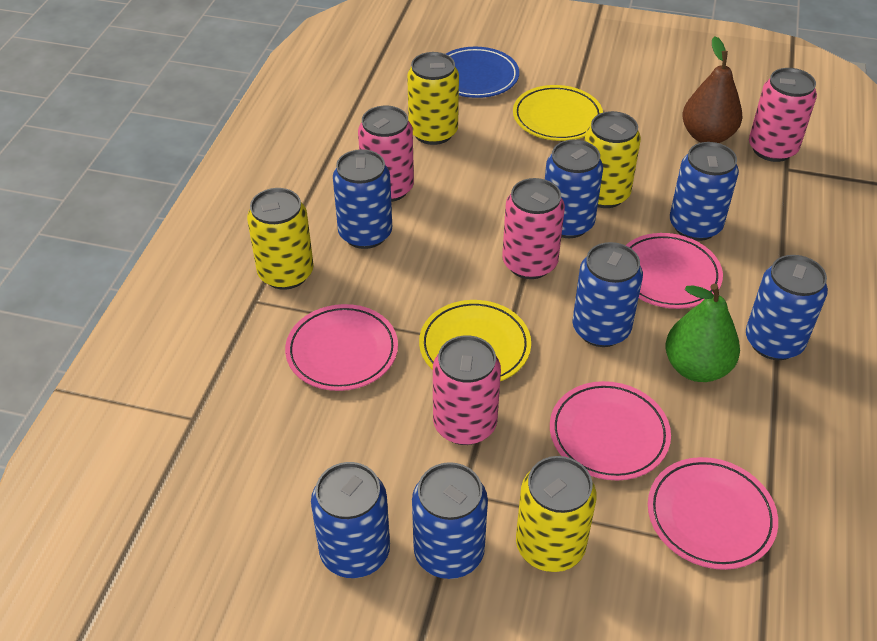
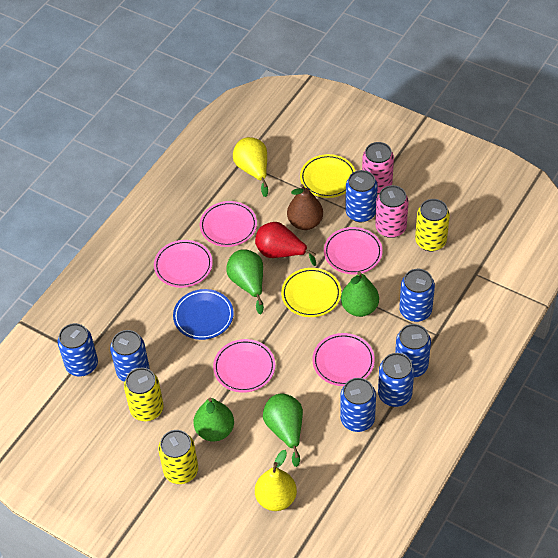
green pear: 1 -> 4
pink can: 4 -> 2
pink plate: 4 -> 5
red pear: 0 -> 1
yellow can: 4 -> 3
yellow pear: 0 -> 2

